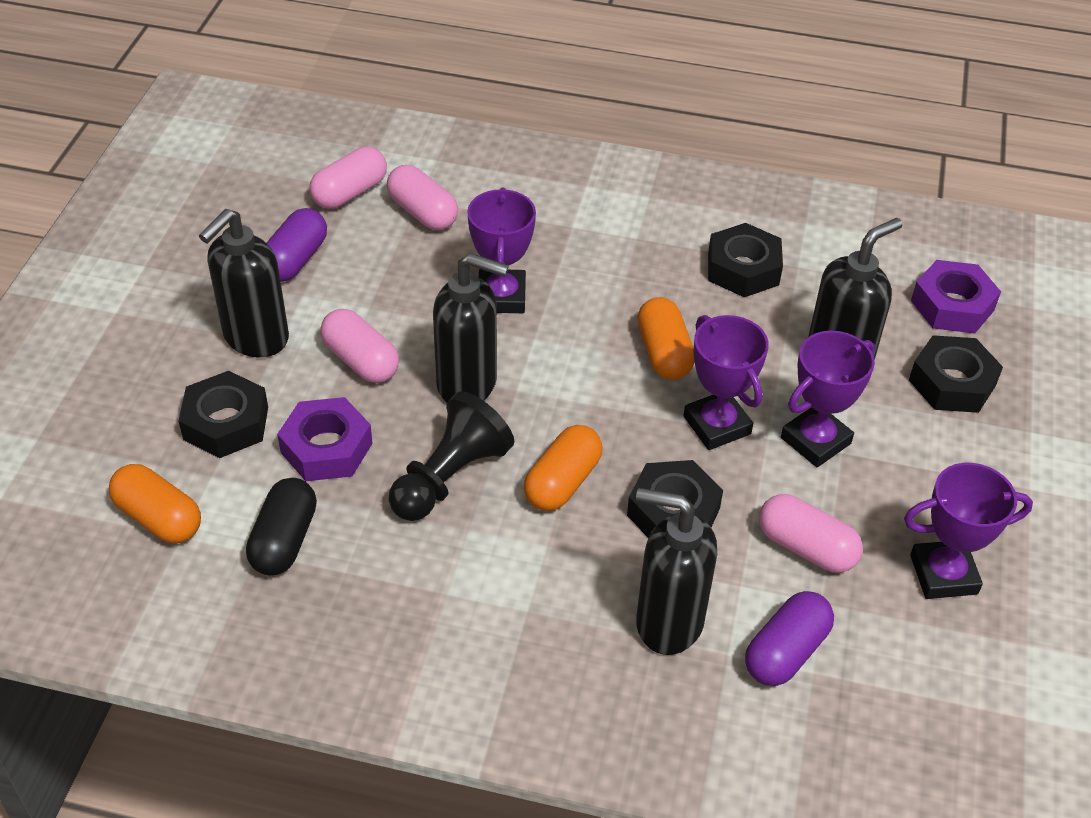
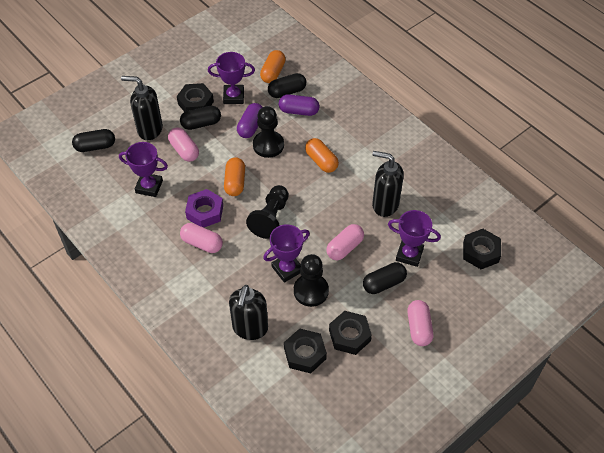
black capsule: 1 -> 4
black pawn: 1 -> 3
black soap dispenser: 4 -> 3
purple nut: 2 -> 1

